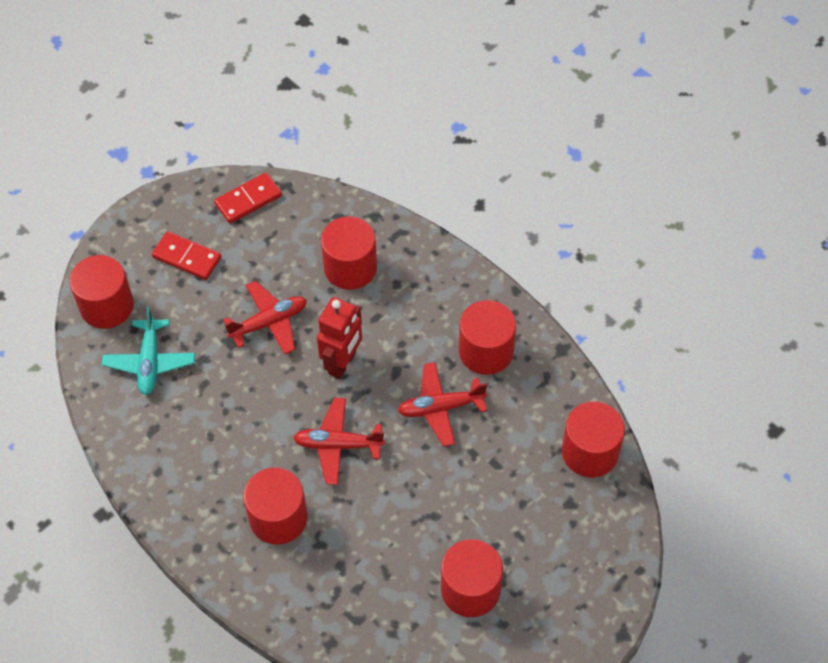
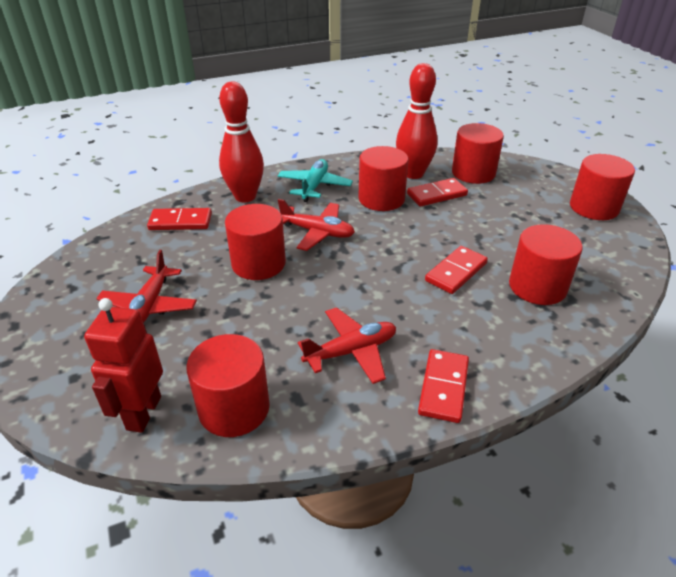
red bowling pin: 0 -> 2
red domino: 2 -> 4

